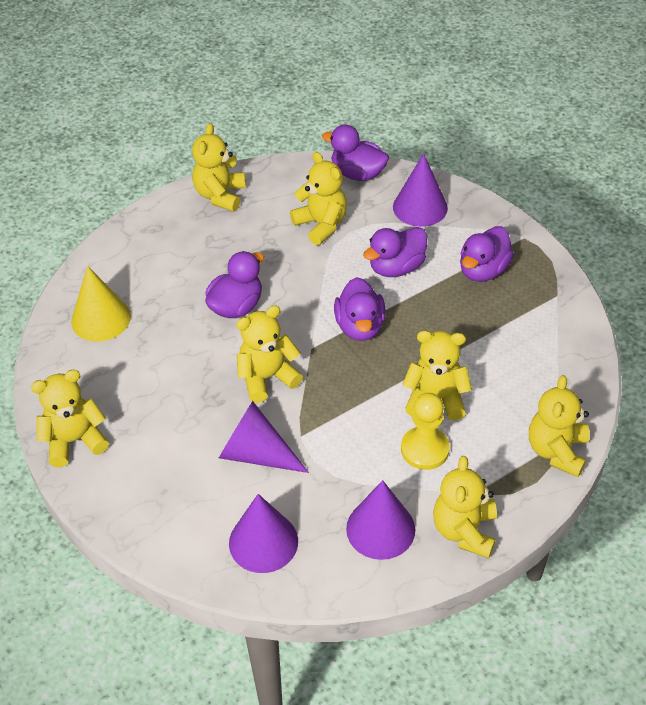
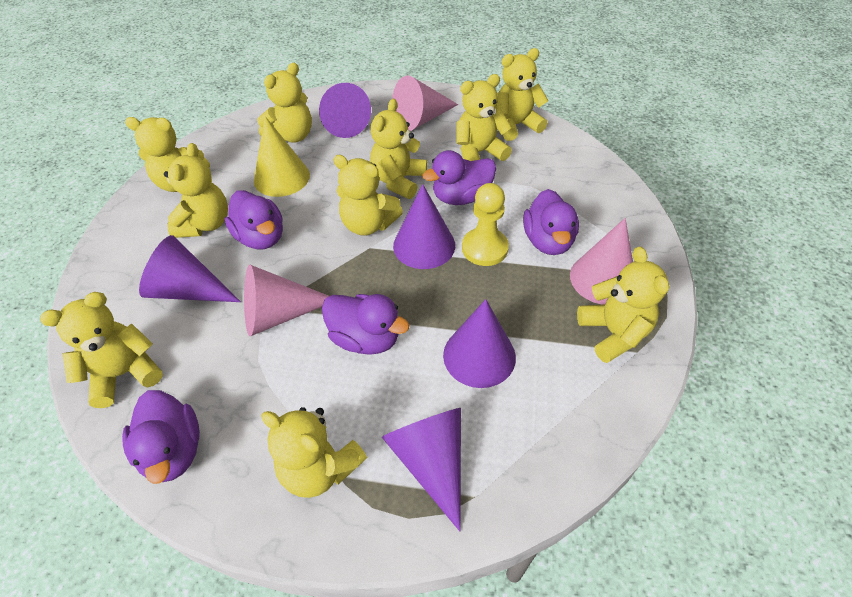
pink cone: 0 -> 3
purple cone: 4 -> 5
yellow teddy bear: 7 -> 10

